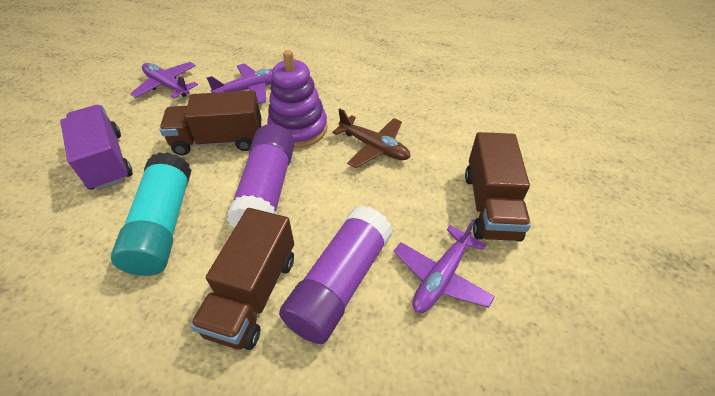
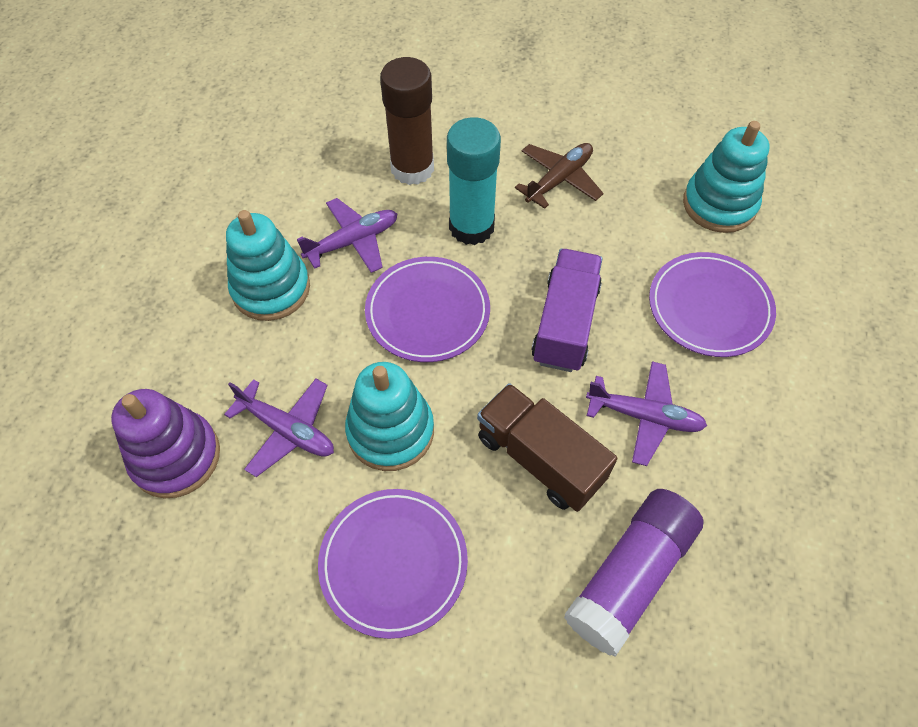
brown glue stick: 0 -> 1
brown truck: 3 -> 1
purple glue stick: 2 -> 1
purple plate: 0 -> 3
turquoise stacking toy: 0 -> 3

